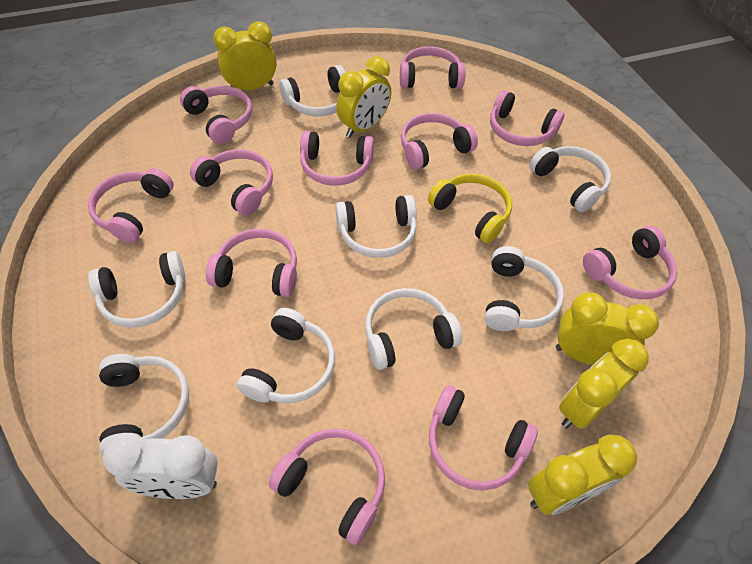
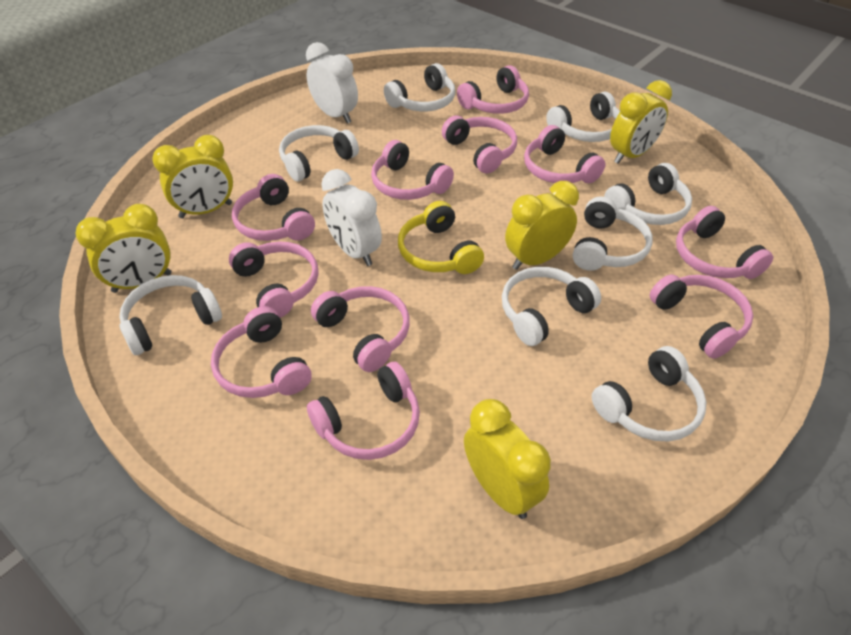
white clock: 1 -> 2

